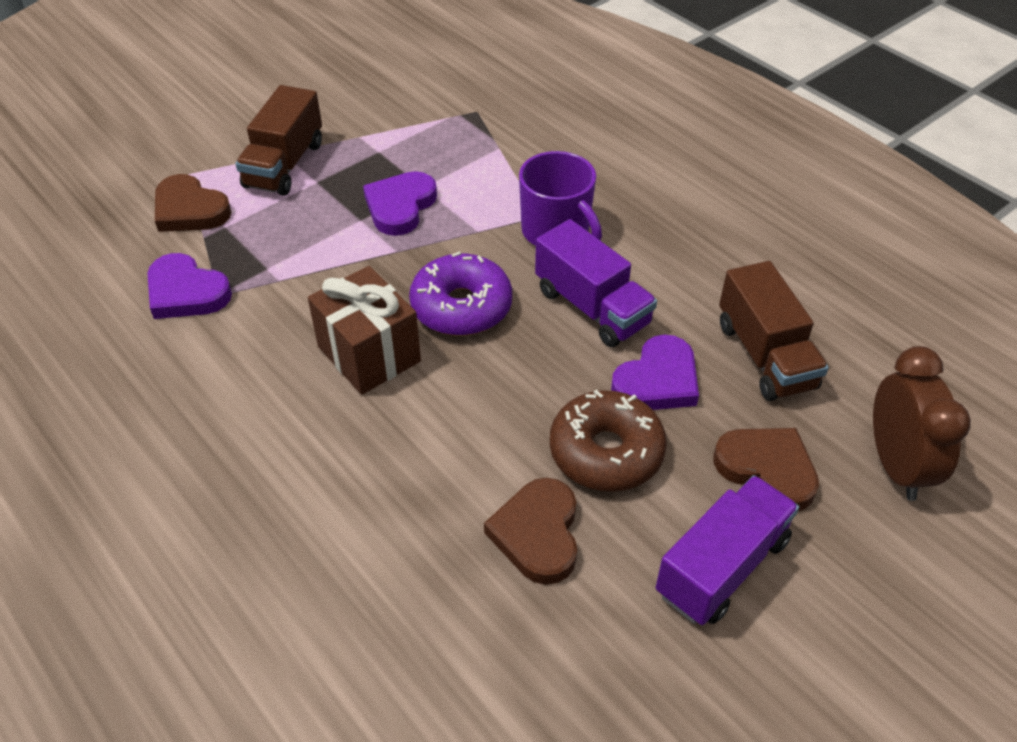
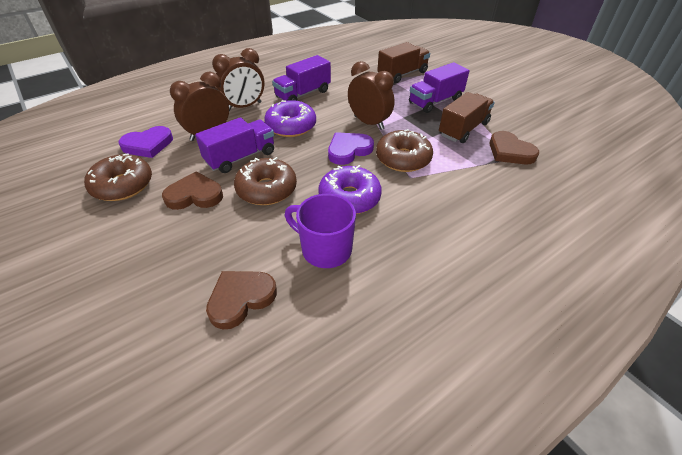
brown clock: 1 -> 3
brown donut: 1 -> 3
brown gift: 1 -> 0
purple donut: 1 -> 2
purple heart: 3 -> 2
purple truck: 2 -> 3

